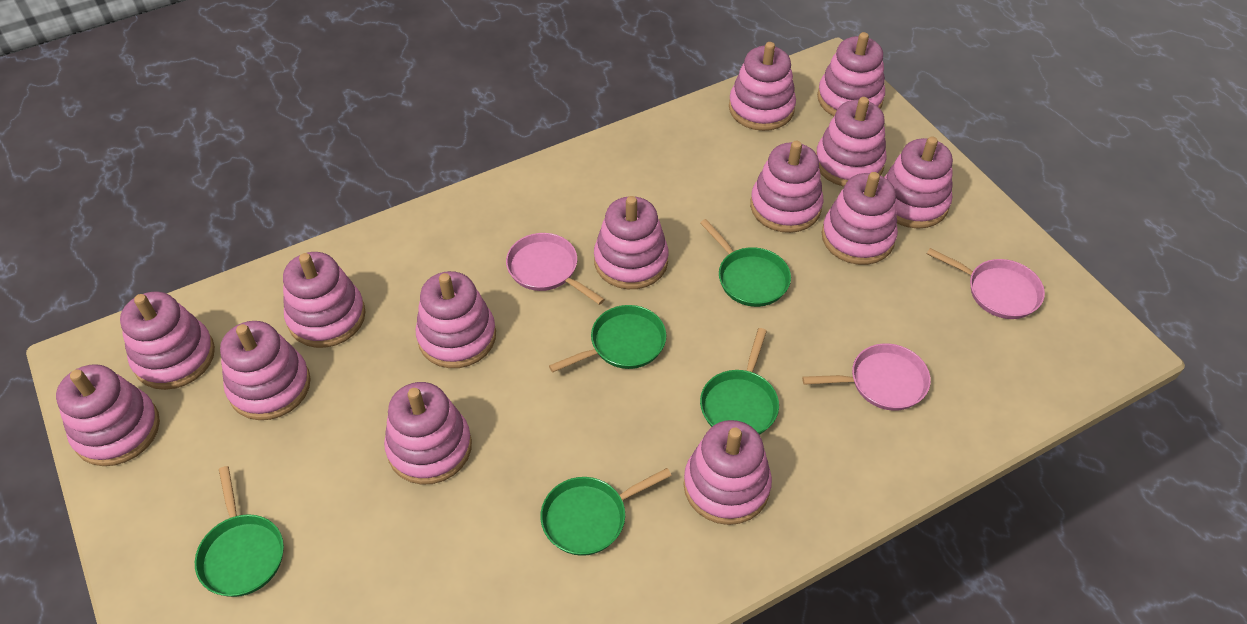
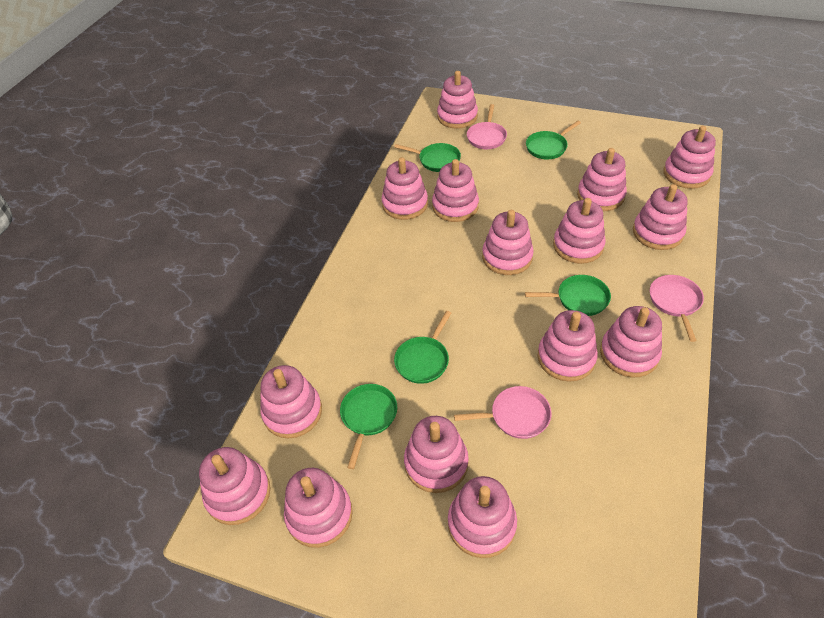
pink stacking toy: 14 -> 15

